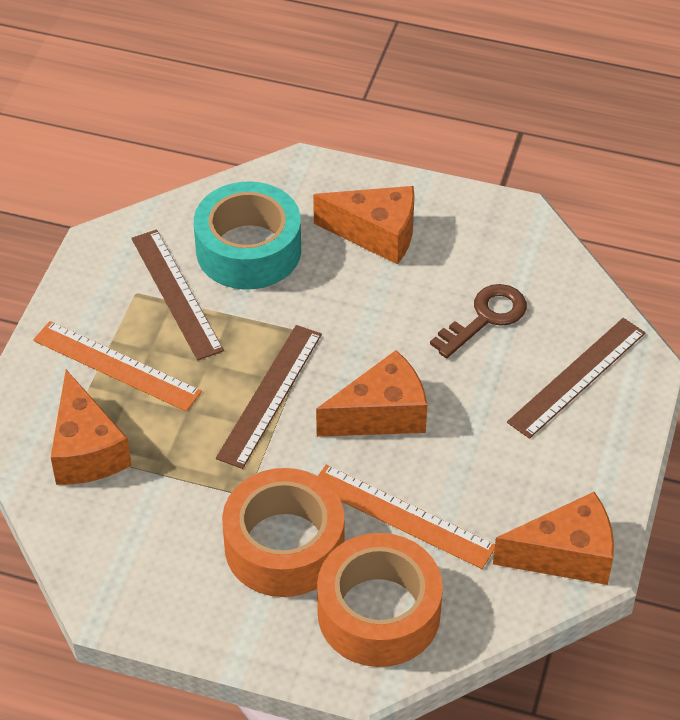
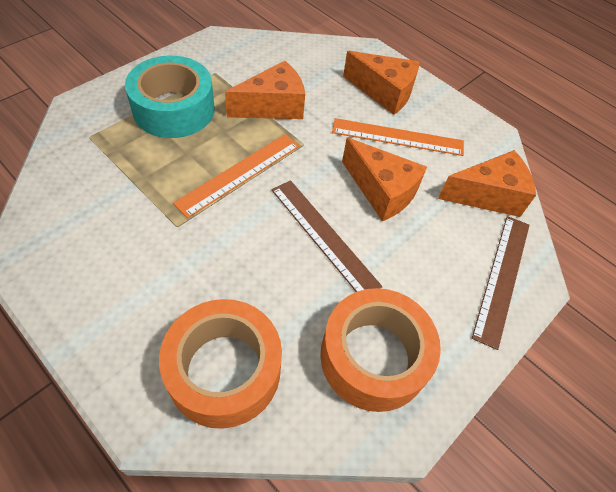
brown key: 1 -> 0
brown ruler: 3 -> 2

